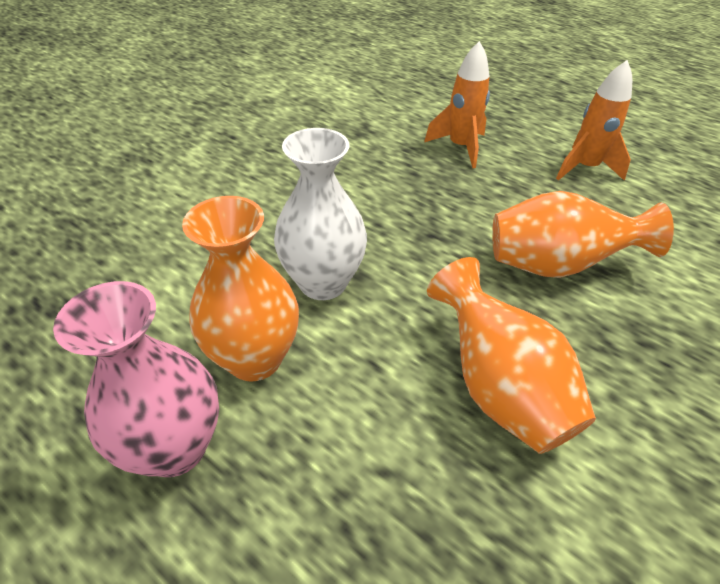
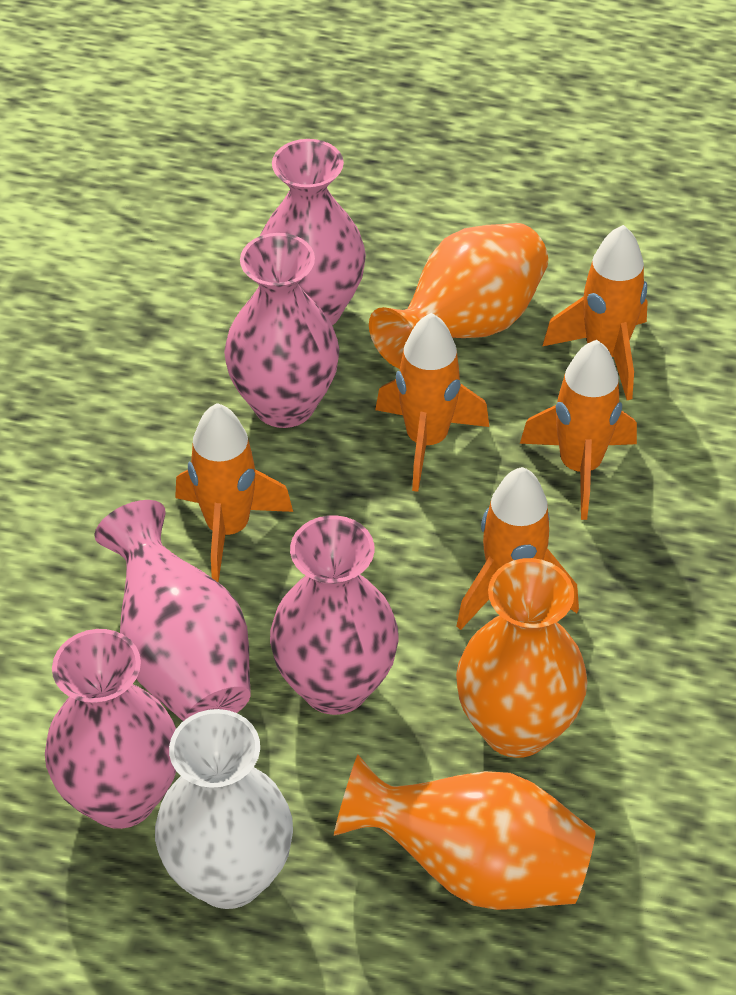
orange rocket: 2 -> 5
pink vase: 1 -> 5

